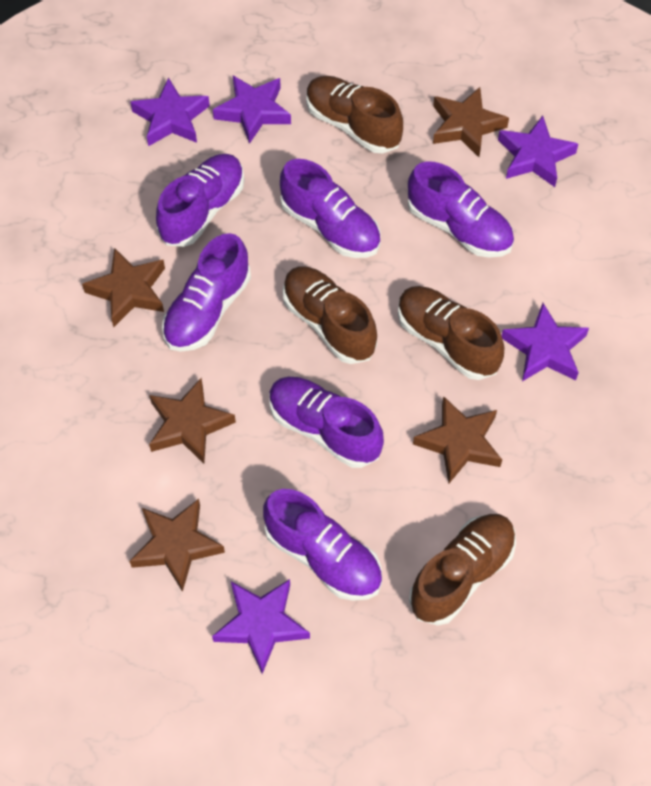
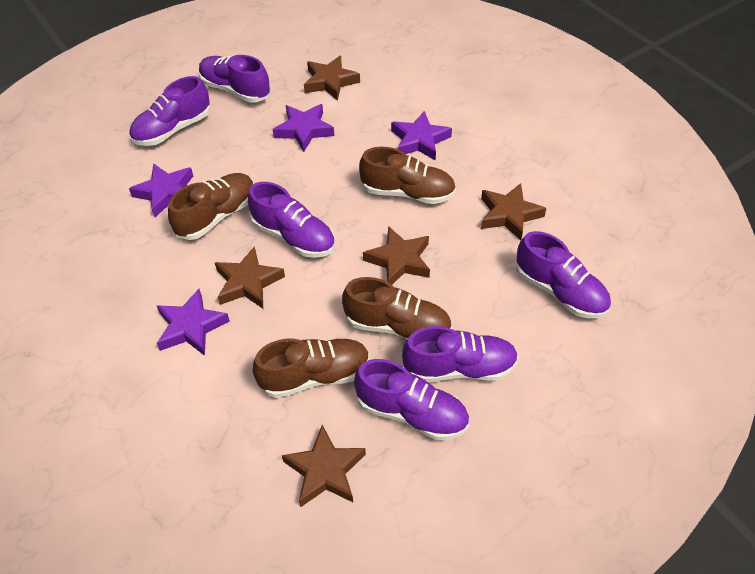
purple star: 5 -> 4

